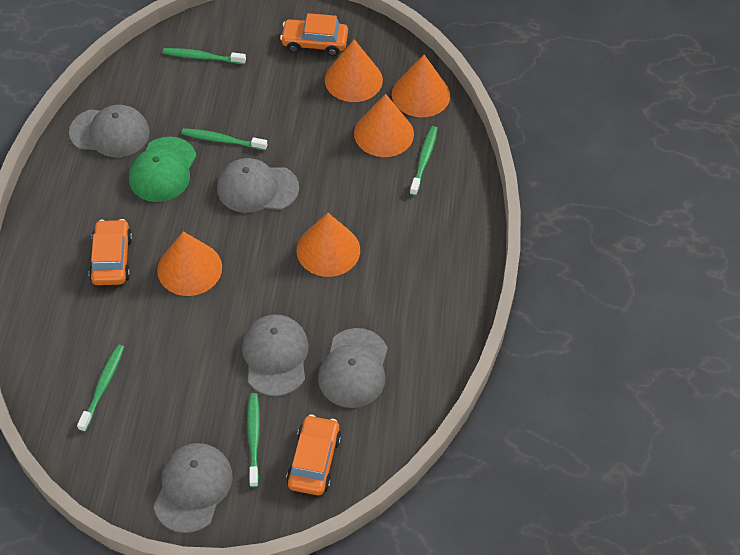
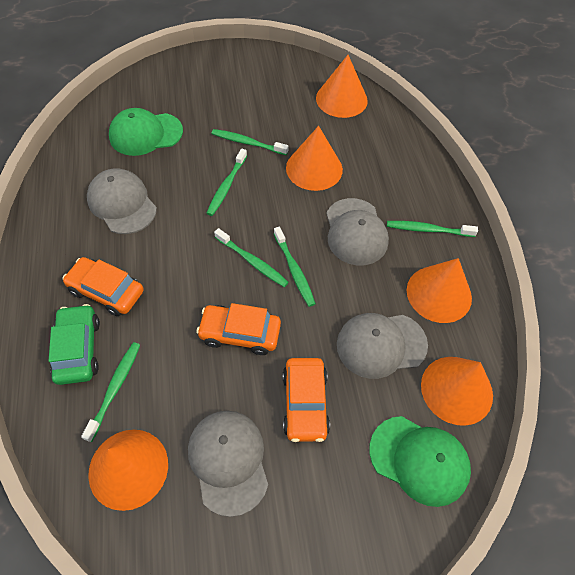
green cap: 1 -> 2
green car: 0 -> 1
green toothbrush: 5 -> 6
grey cap: 5 -> 4

